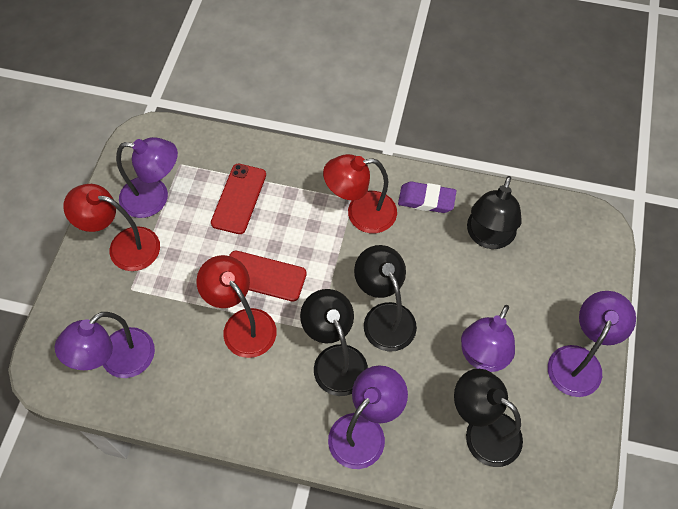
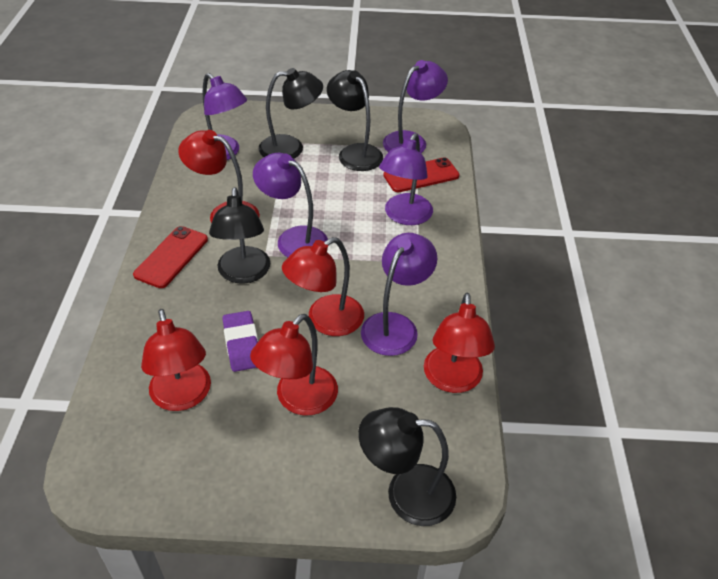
red lamp: 3 -> 5

